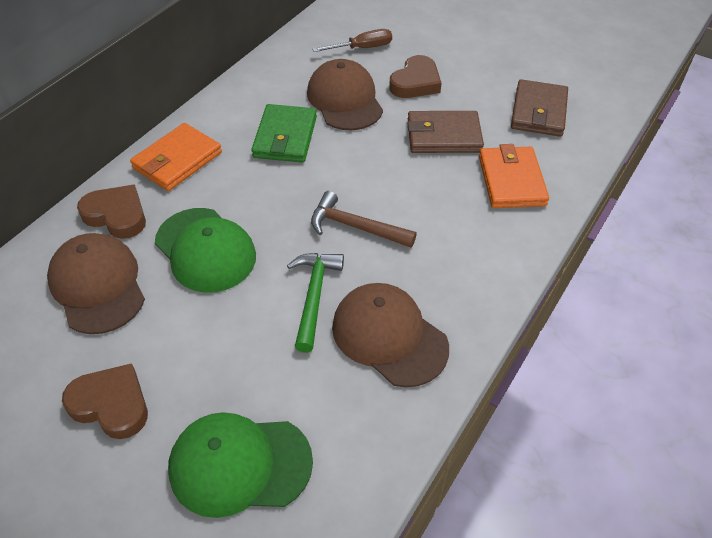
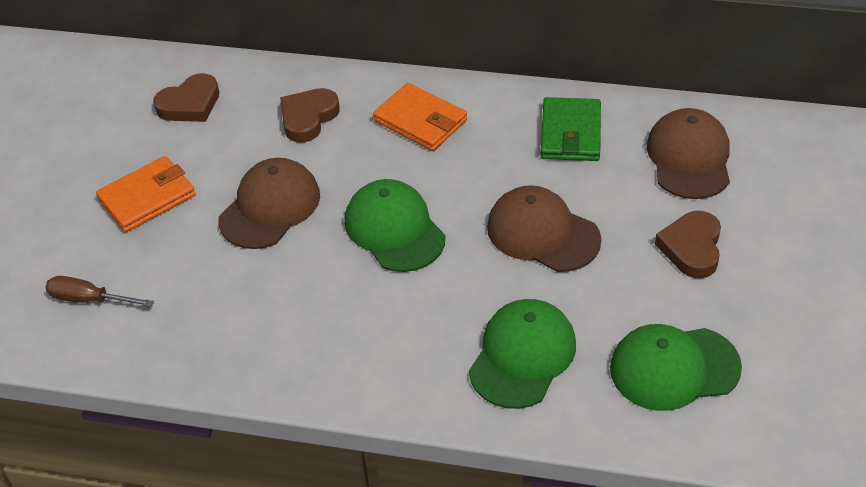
brown hammer: 1 -> 0
brown wallet: 2 -> 0
green cap: 2 -> 3
green hammer: 1 -> 0

